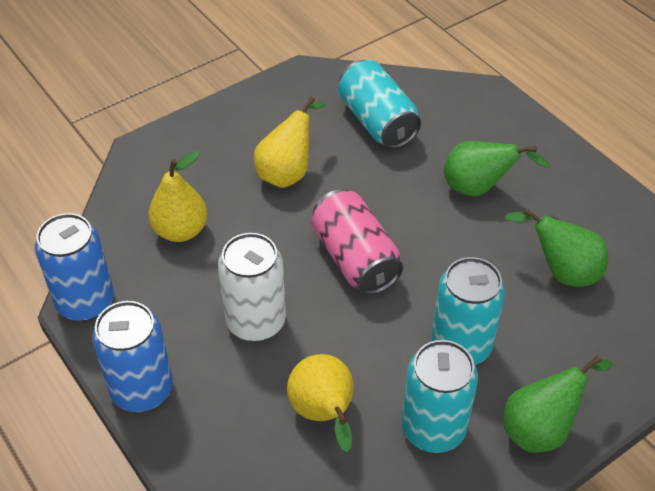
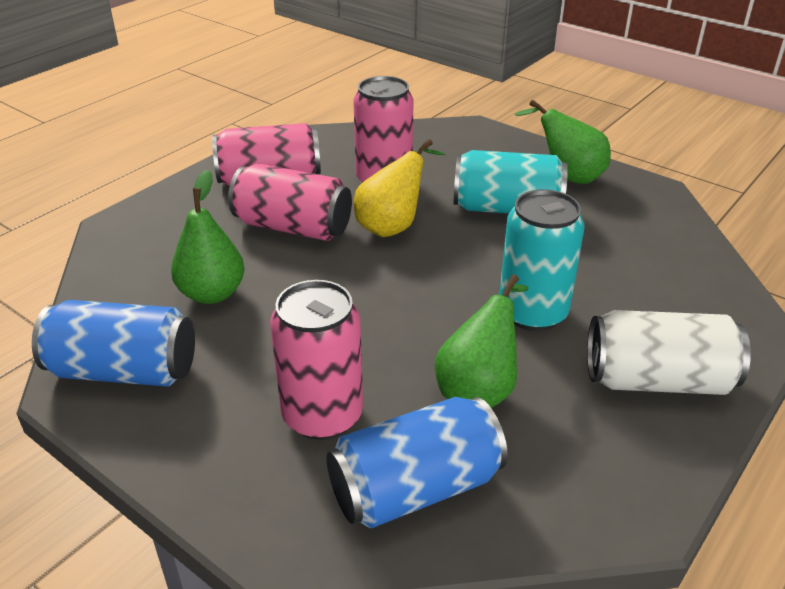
pink can: 1 -> 4
turquoise can: 3 -> 2
yellow pear: 3 -> 1

